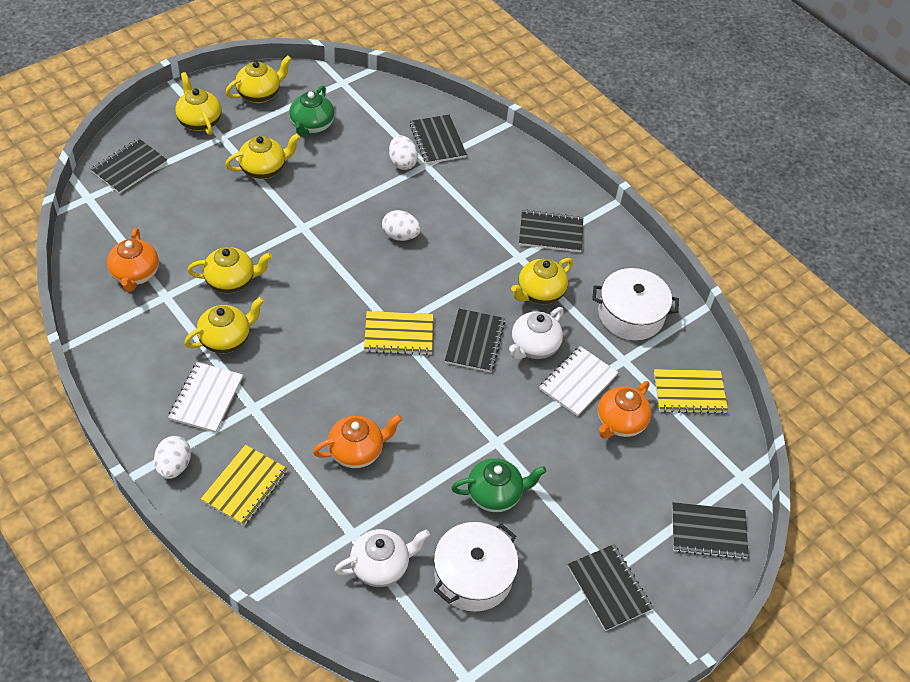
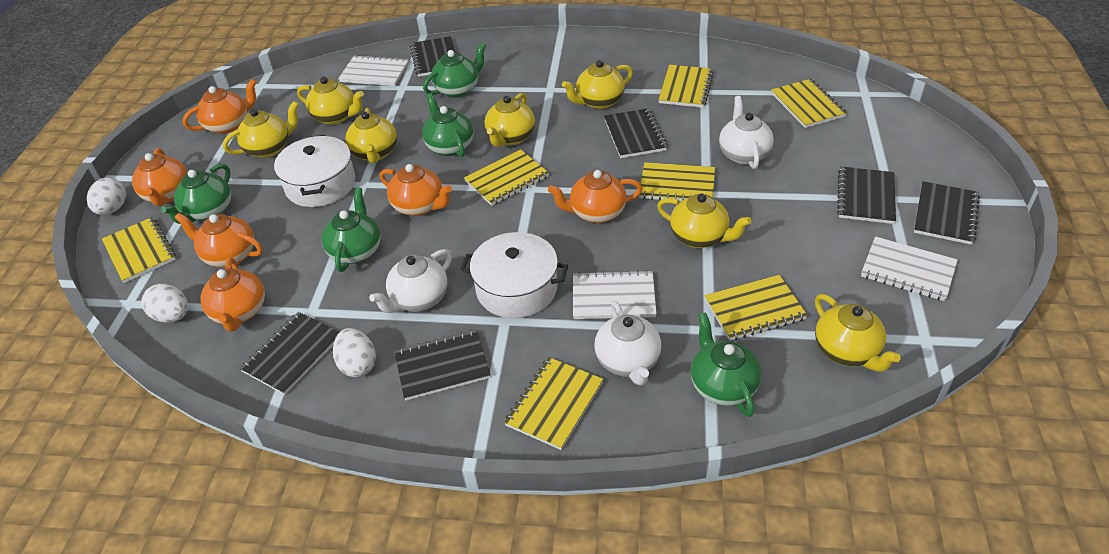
green teapot: 2 -> 5
orange teapot: 3 -> 6
white notebook: 2 -> 3
white teapot: 2 -> 3
yellow notebook: 3 -> 7
yellow teapot: 6 -> 7

